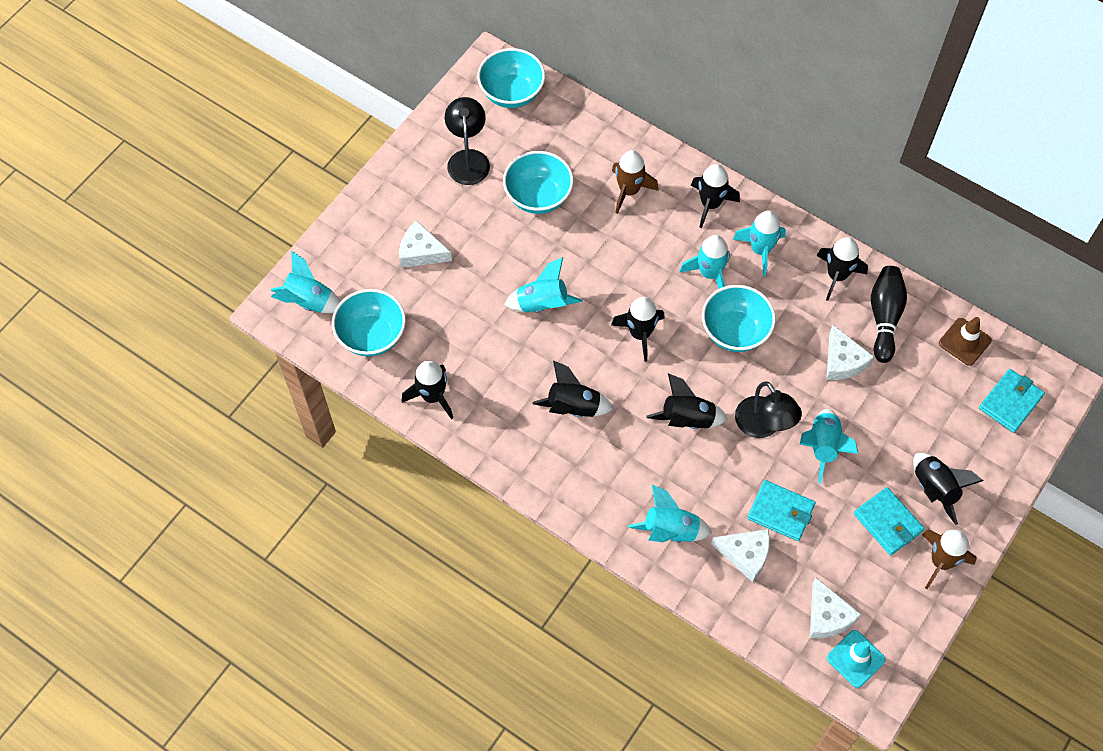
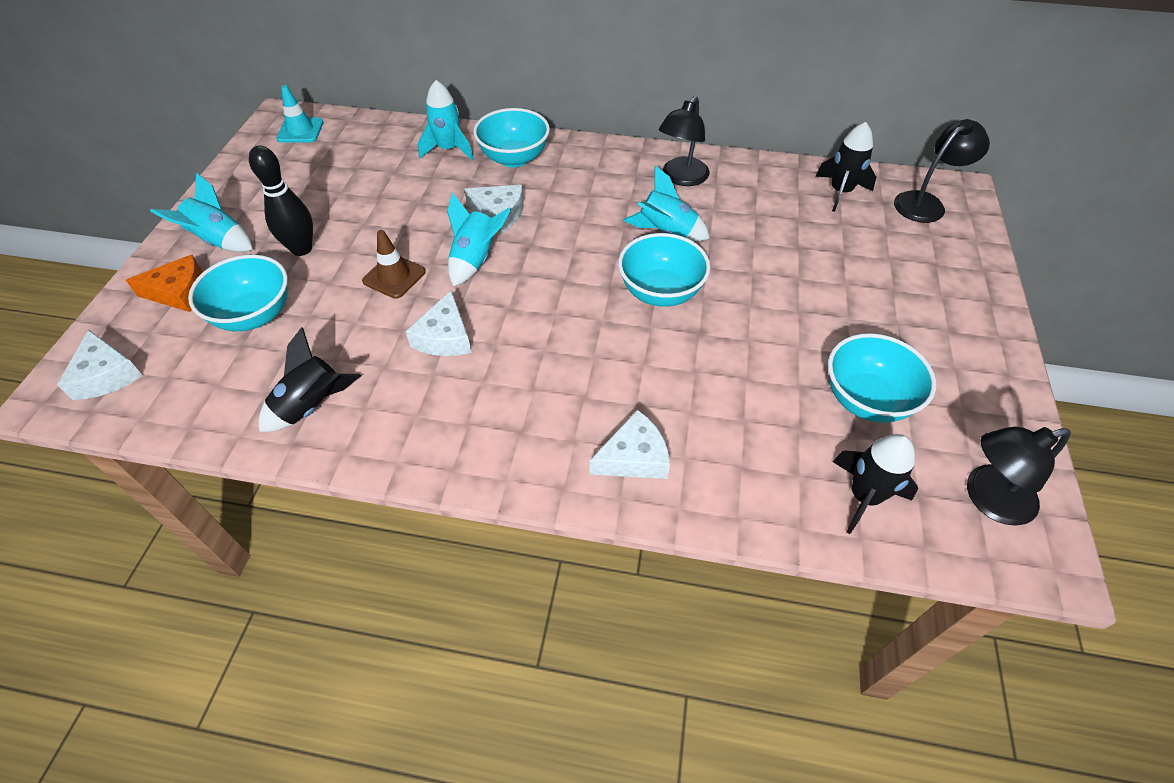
black lamp: 2 -> 3
black rocket: 7 -> 3
brown rocket: 2 -> 0
orange cheese: 0 -> 1
turquoise rocket: 6 -> 4
turquoise wallet: 3 -> 0

